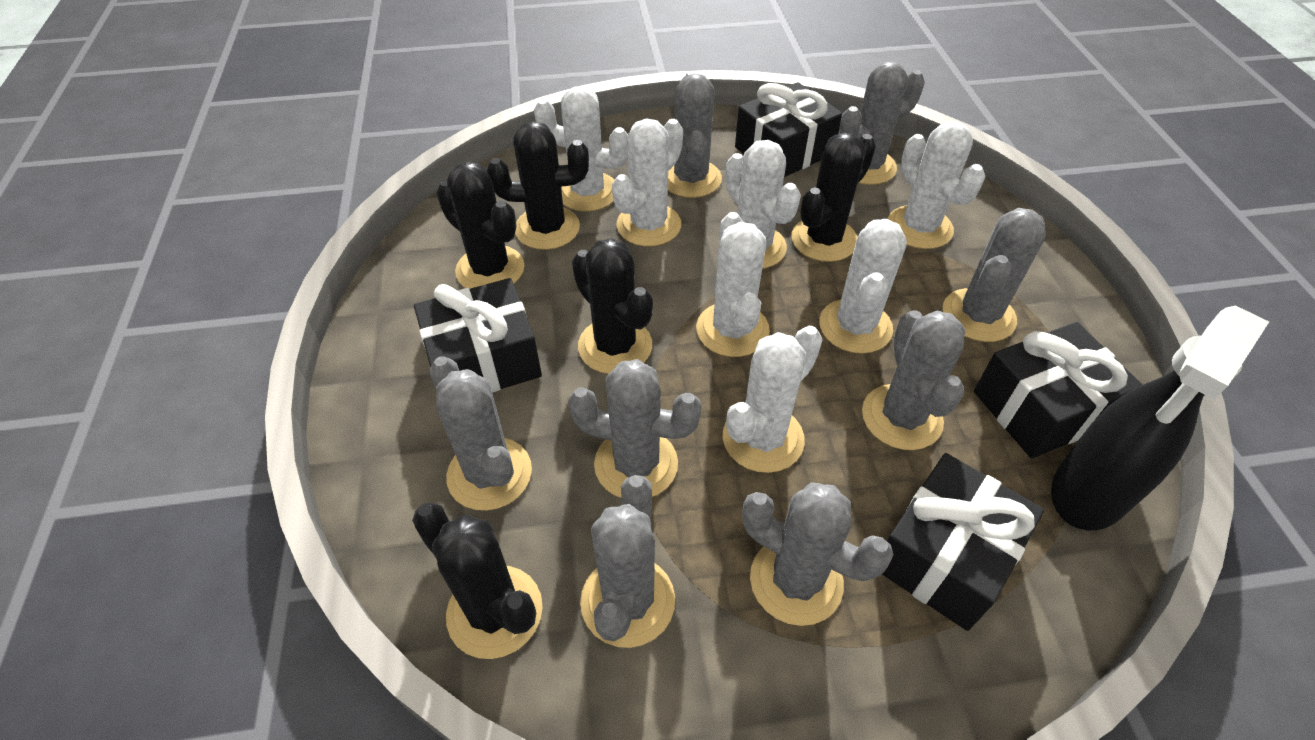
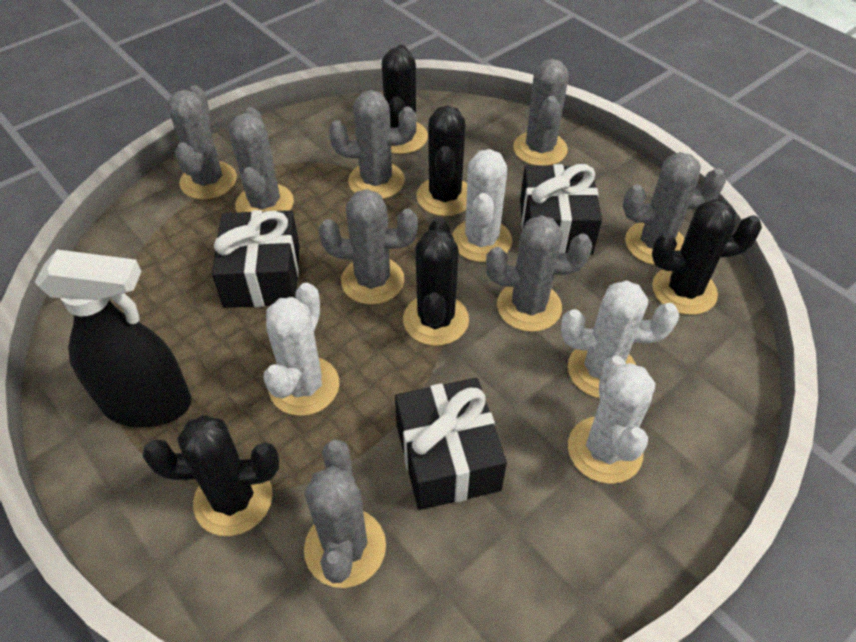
black gift: 4 -> 3
white cactus: 7 -> 4

